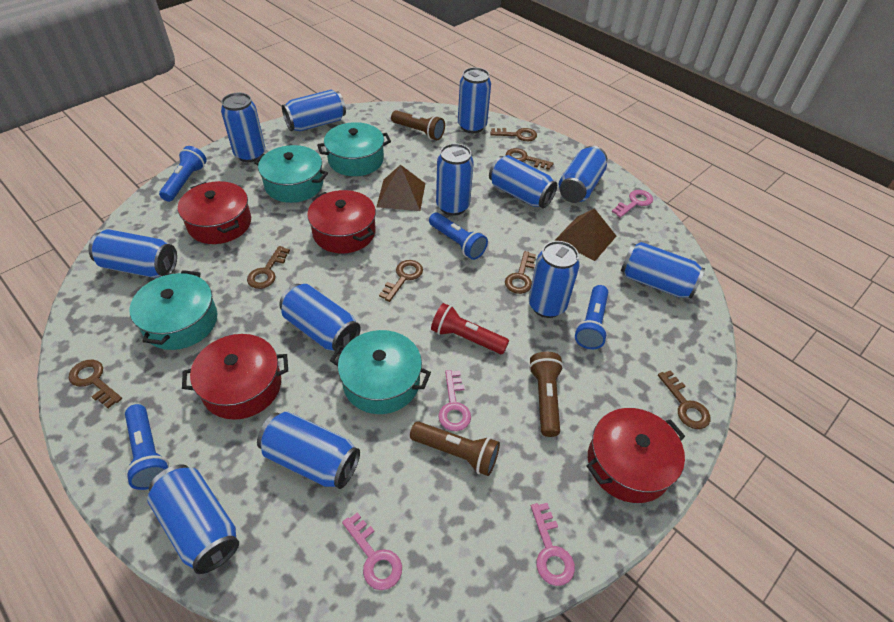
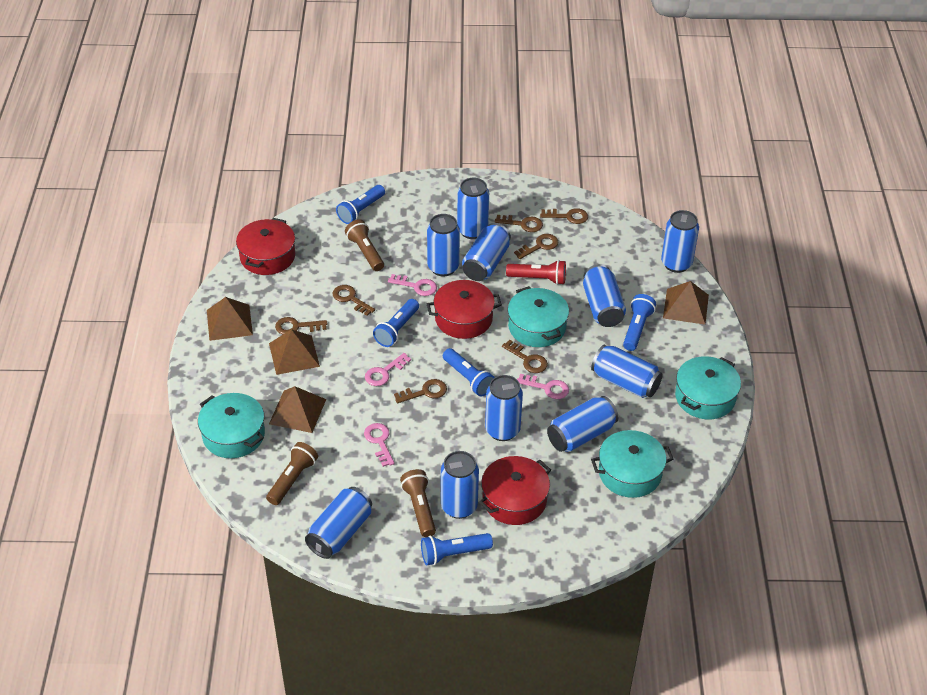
blue can: 12 -> 10
blue flashlight: 4 -> 5
brown pyramid: 2 -> 4
red pot: 4 -> 3

